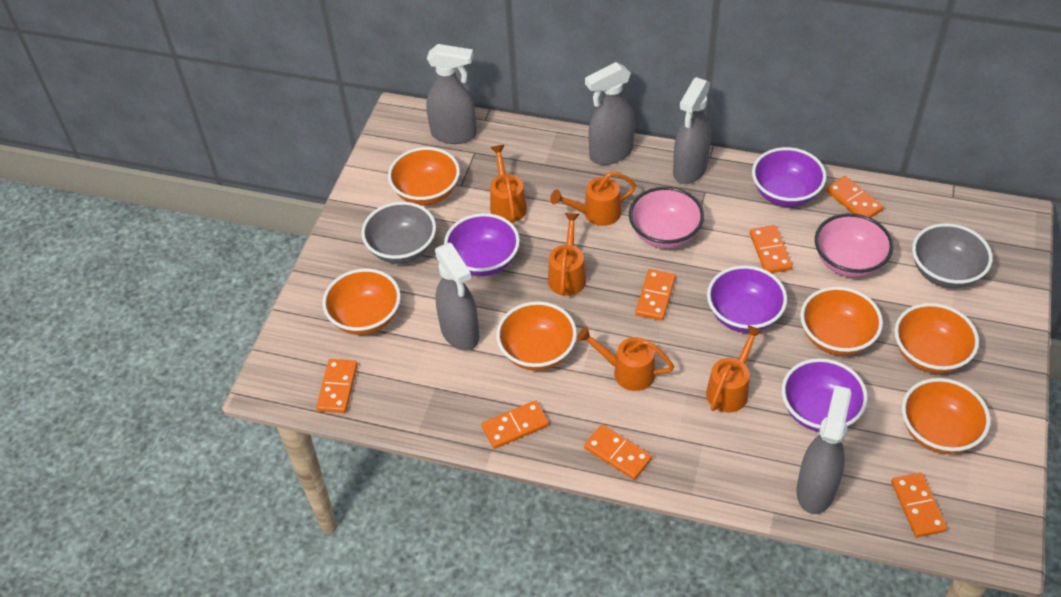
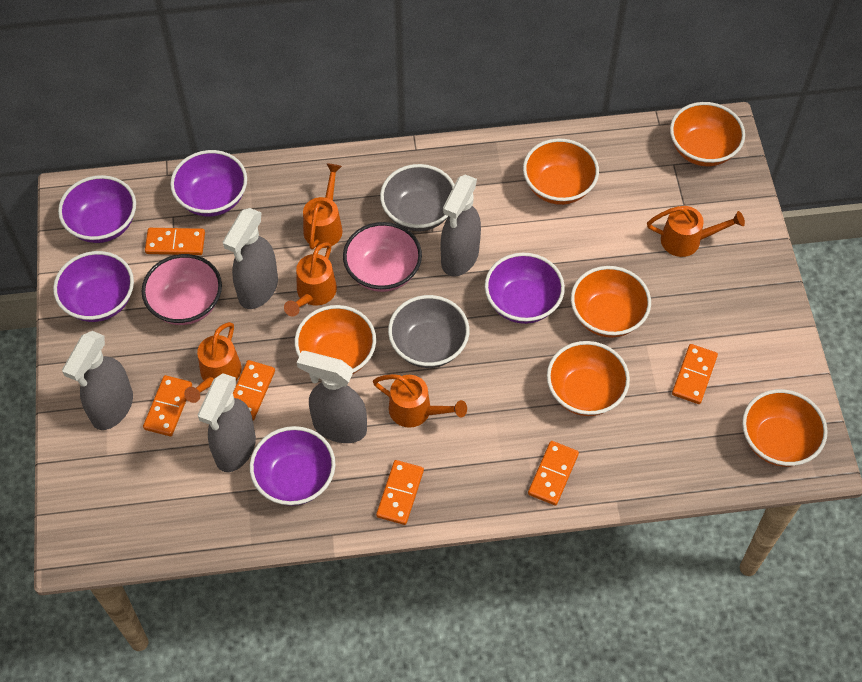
orange domino: 7 -> 6
purple bowl: 4 -> 5

